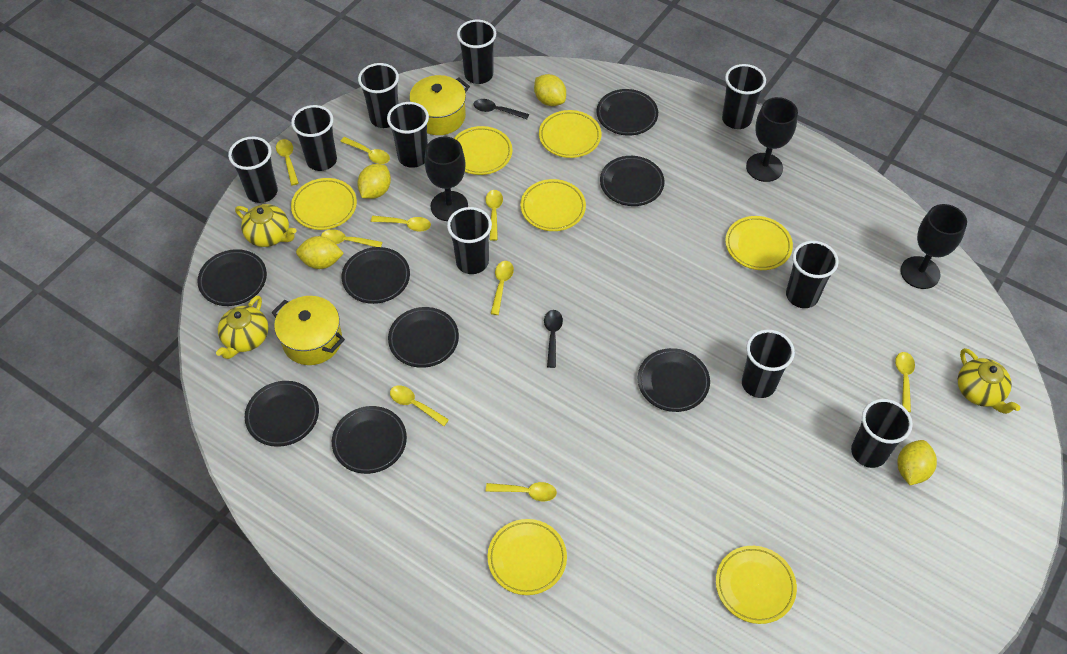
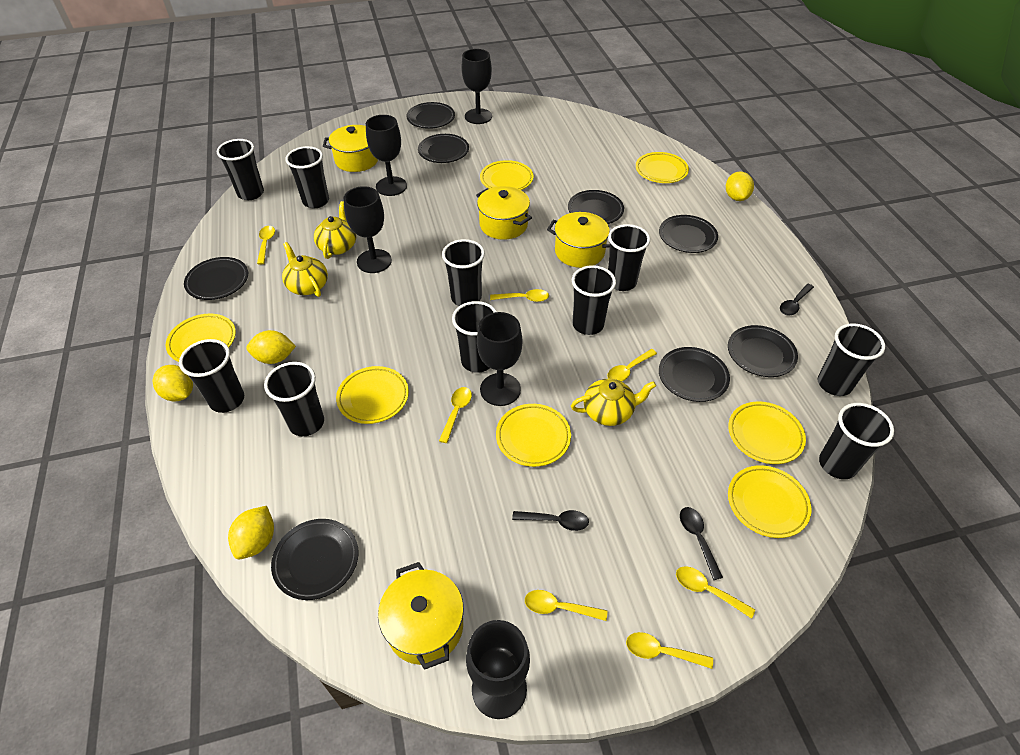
black goblet: 3 -> 5
black spoon: 2 -> 3
yellow pot: 2 -> 4
yellow spoon: 9 -> 7

